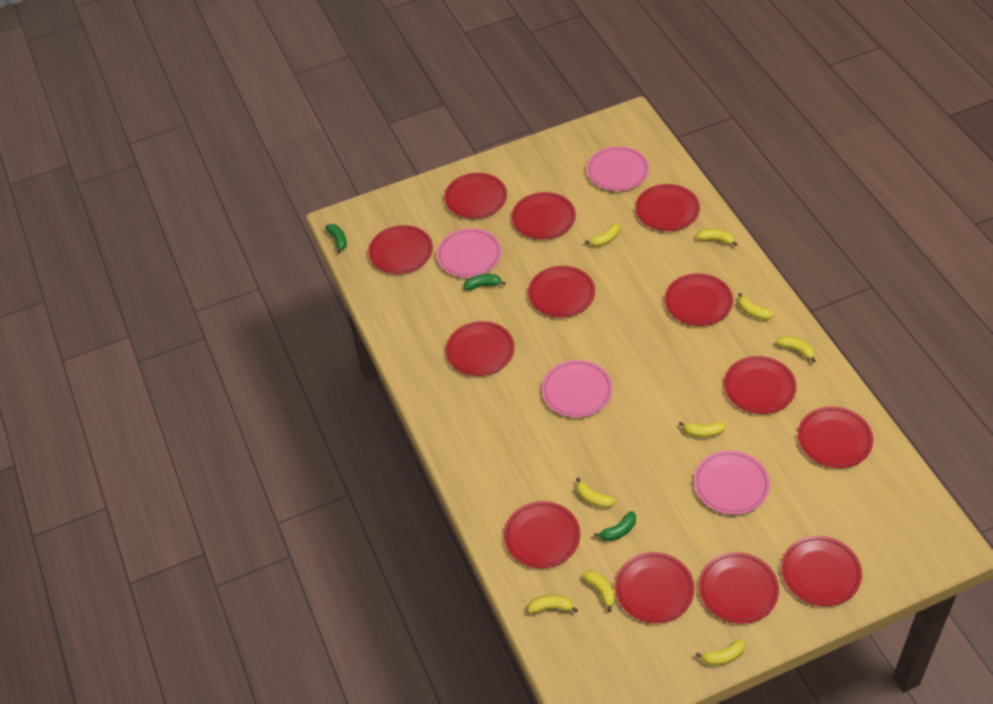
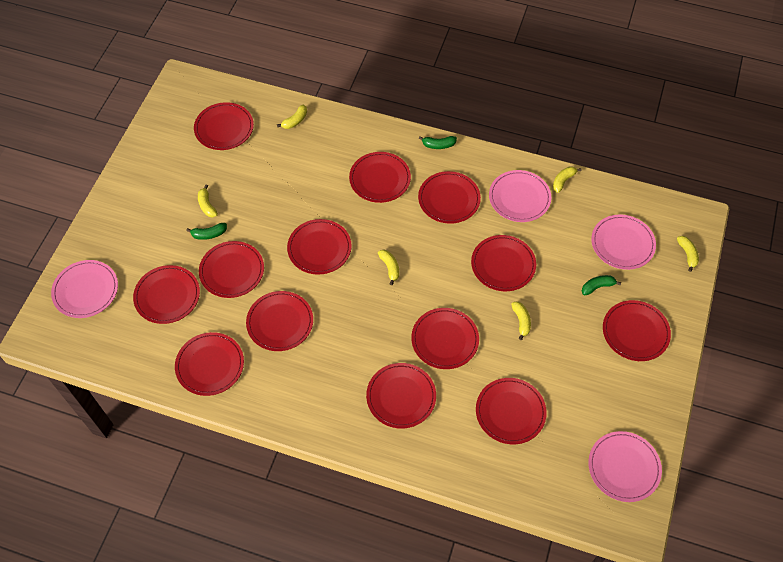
yellow banana: 9 -> 6

